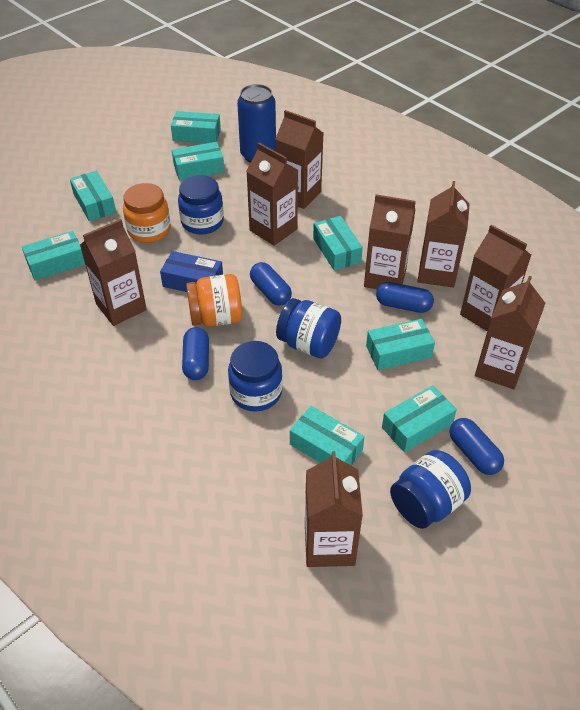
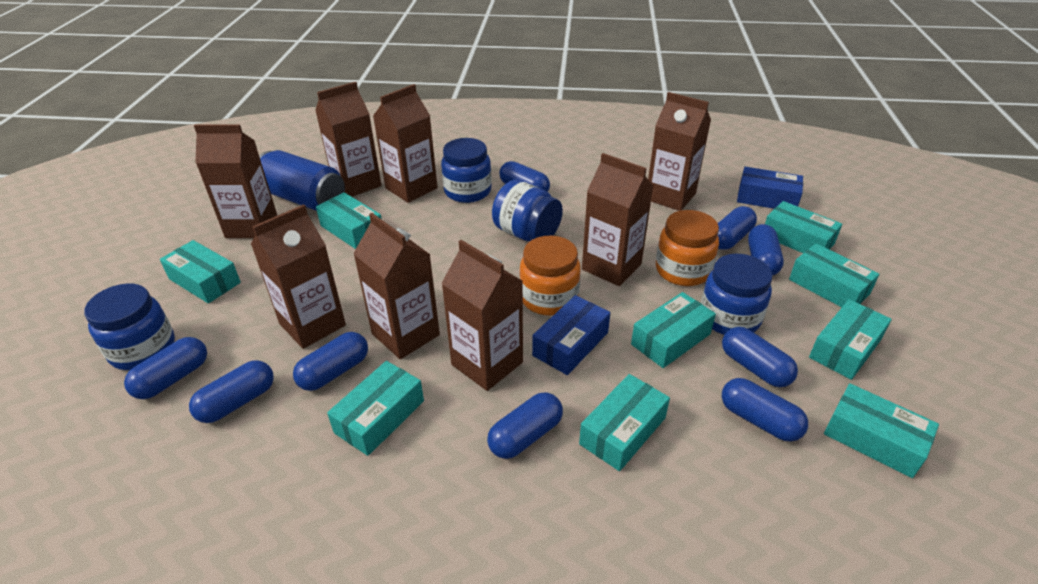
blue box: 1 -> 2
blue capsule: 4 -> 9
turquoise box: 8 -> 9

